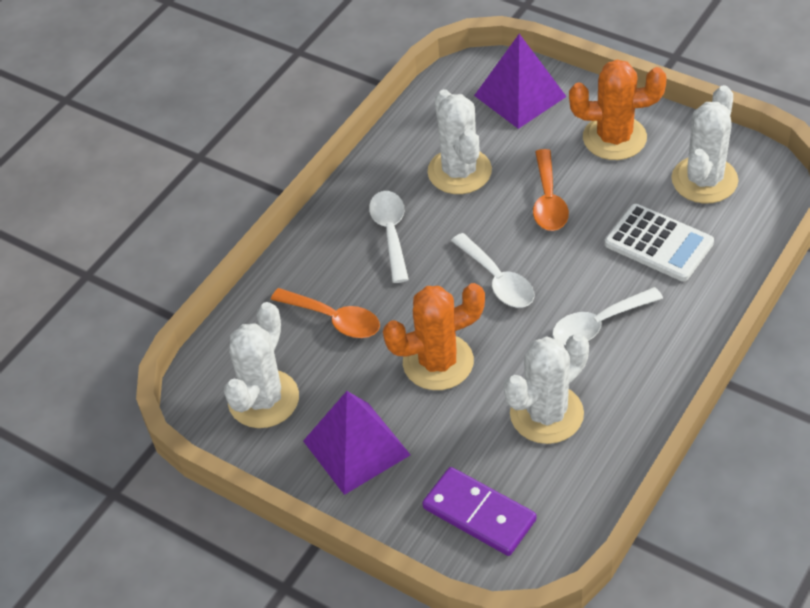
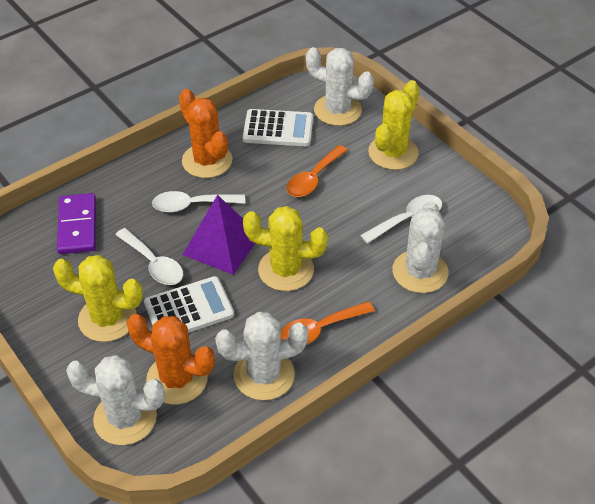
purple pyramid: 2 -> 1
white calculator: 1 -> 2
yellow cactus: 0 -> 3

